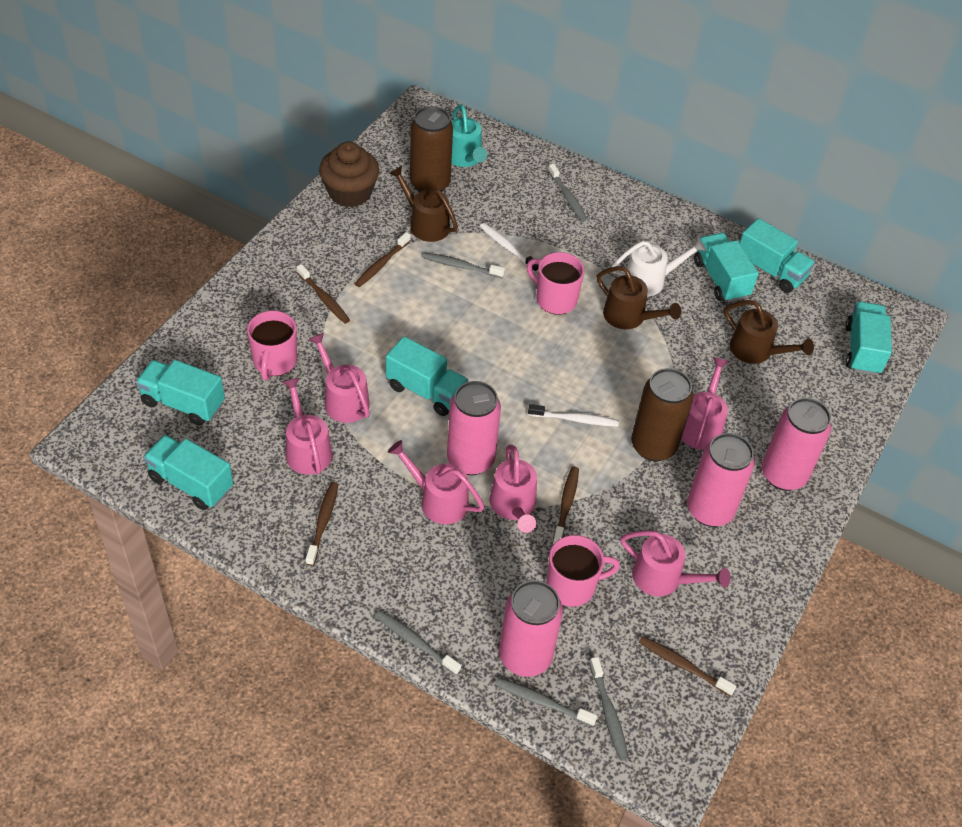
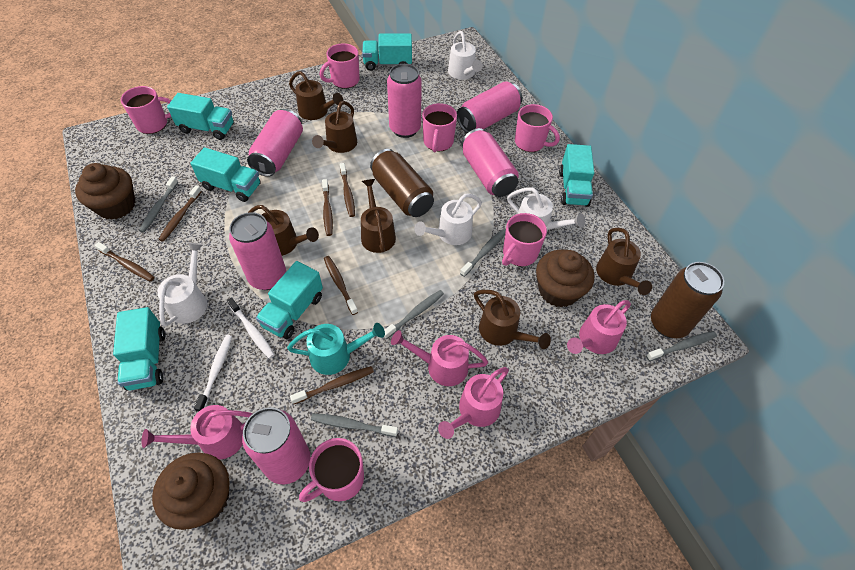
brown cupcake: 1 -> 3
brown toothbrush: 5 -> 6
brown watering can: 3 -> 6
pink can: 4 -> 6
pink mug: 3 -> 6
pink watering can: 6 -> 4
white watering can: 1 -> 4

